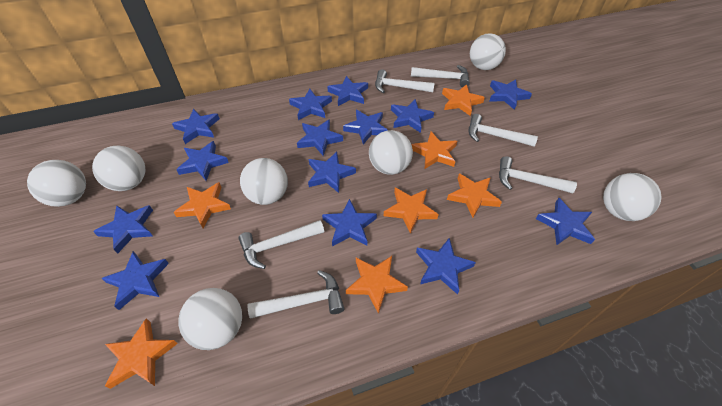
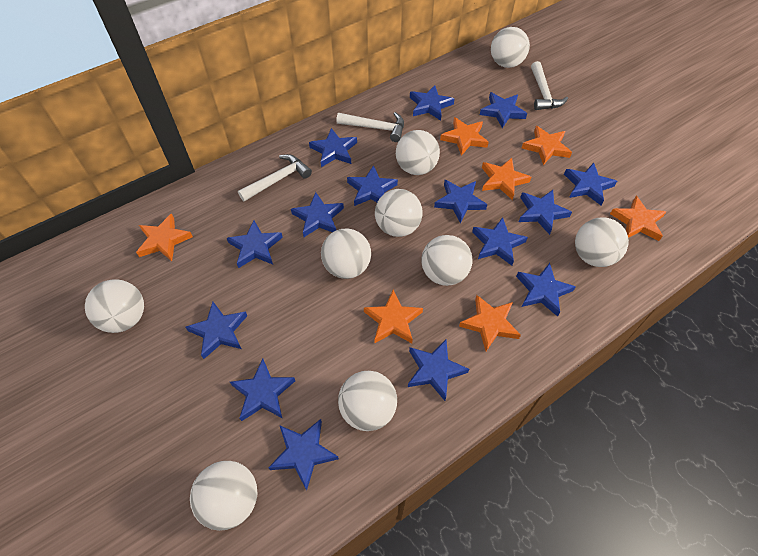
blue star: 14 -> 15
white ball: 7 -> 9
white hammer: 6 -> 3

